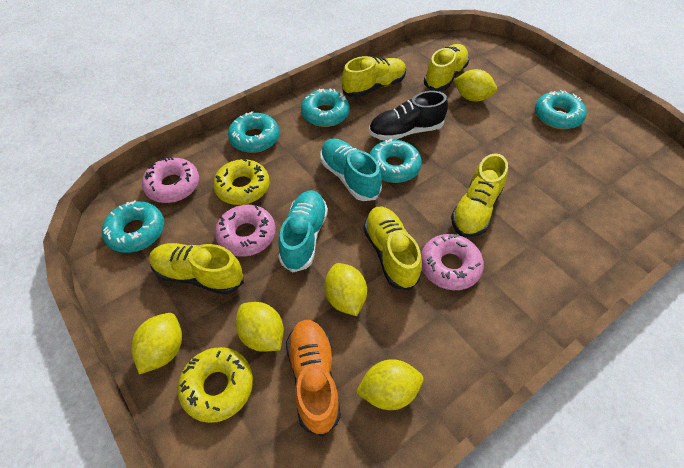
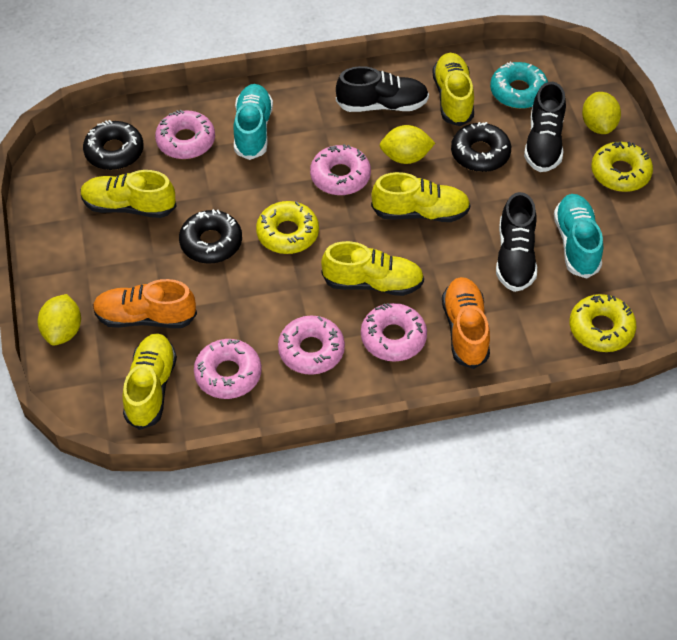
black donut: 0 -> 3
black shoe: 1 -> 3
orange shoe: 1 -> 2
pink donut: 3 -> 5
turquoise donut: 5 -> 1
yellow donut: 2 -> 3
yellow lemon: 5 -> 3

